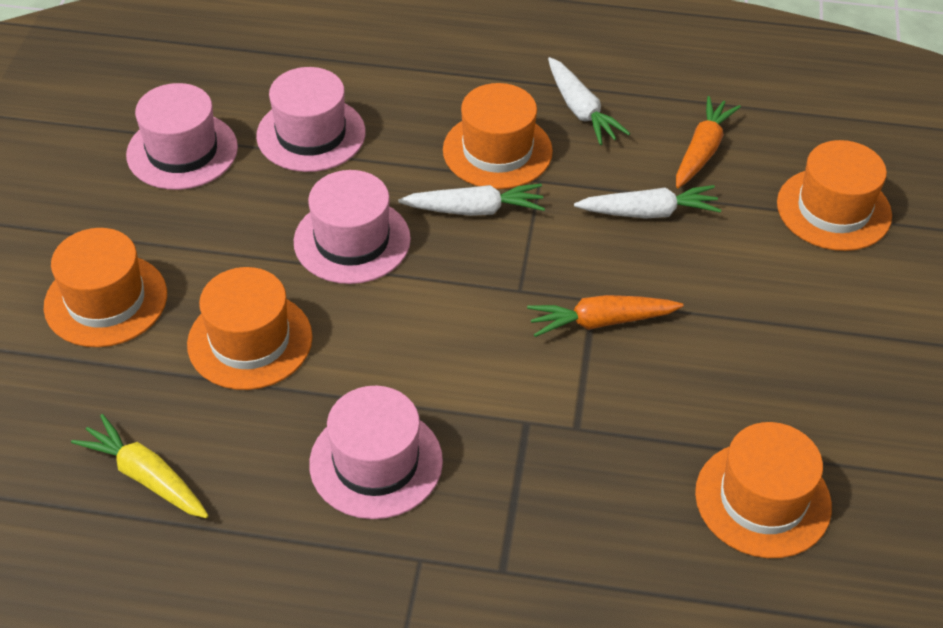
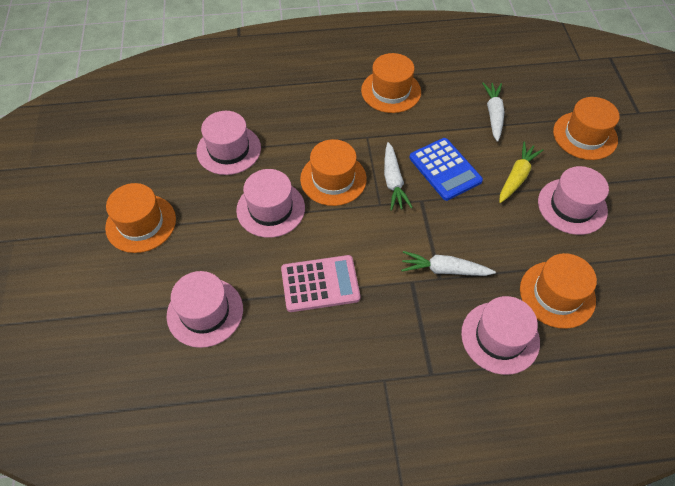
blue calculator: 0 -> 1
orange carrot: 2 -> 0
pink calculator: 0 -> 1
pink hat: 4 -> 5

